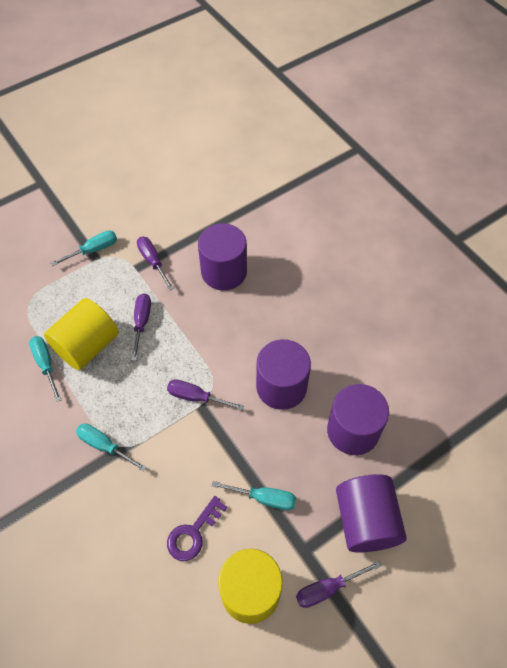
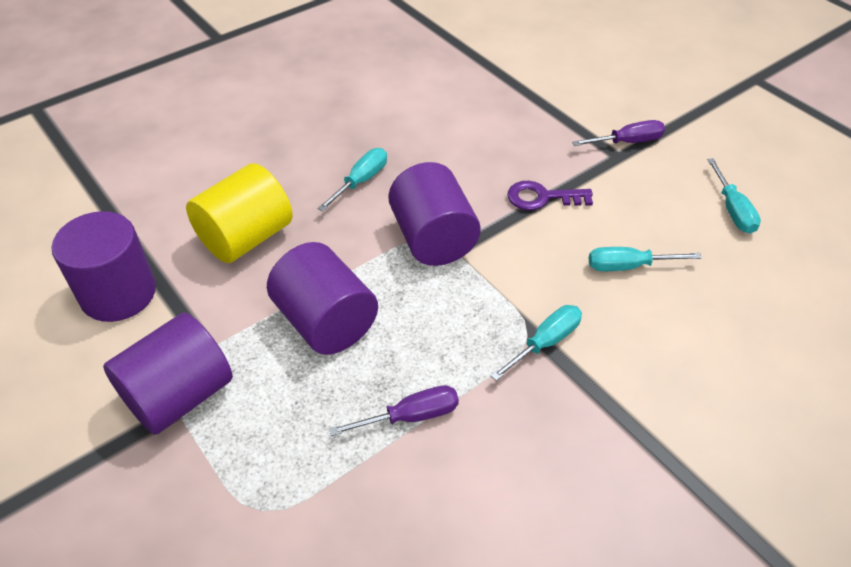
purple screwdriver: 4 -> 2
yellow cylinder: 2 -> 1

